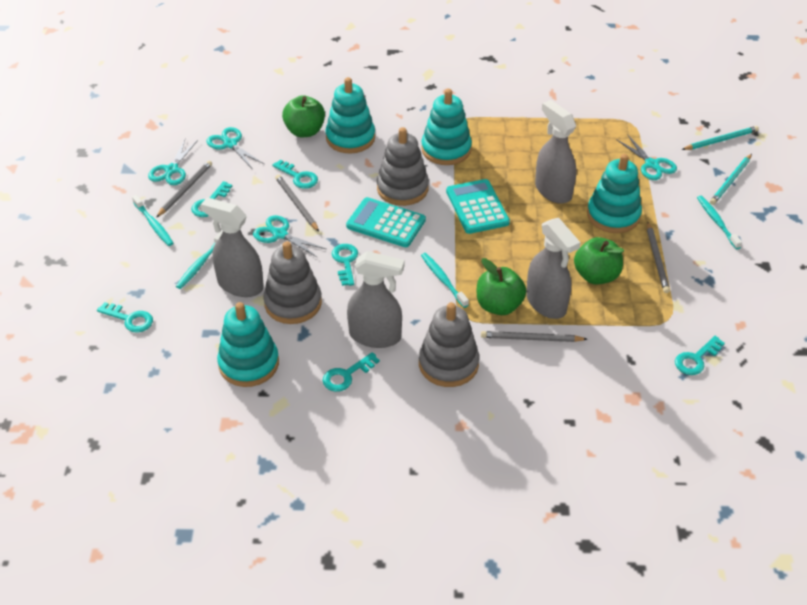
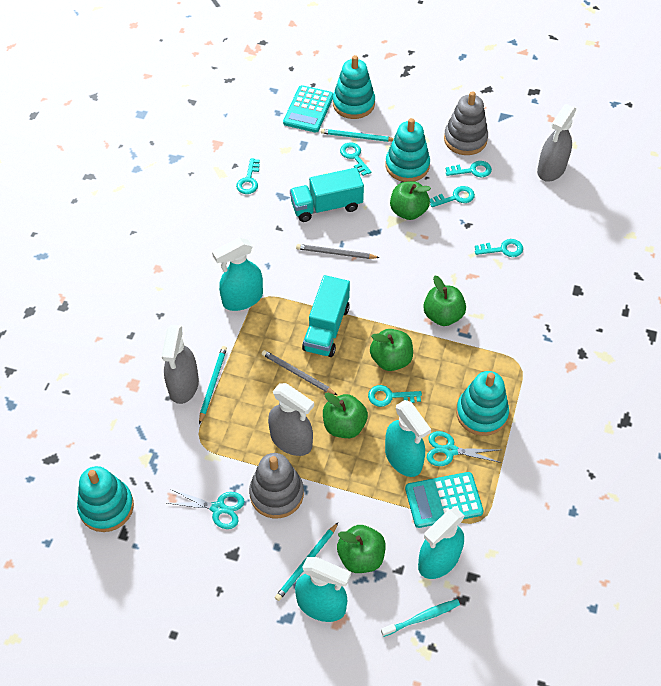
green apple: 3 -> 5
grey pencil: 4 -> 2
grey spray bottle: 4 -> 3
grey stacking toy: 3 -> 2
turquoise pencil: 2 -> 3
turquoise scissors: 4 -> 2
turquoise spray bottle: 0 -> 4
turquoise toothbrush: 4 -> 1
turquoise truck: 0 -> 2

